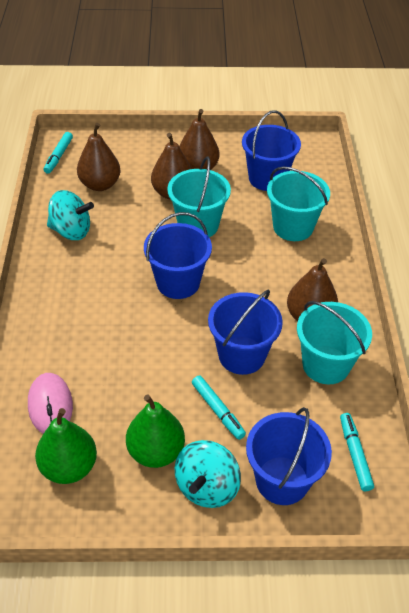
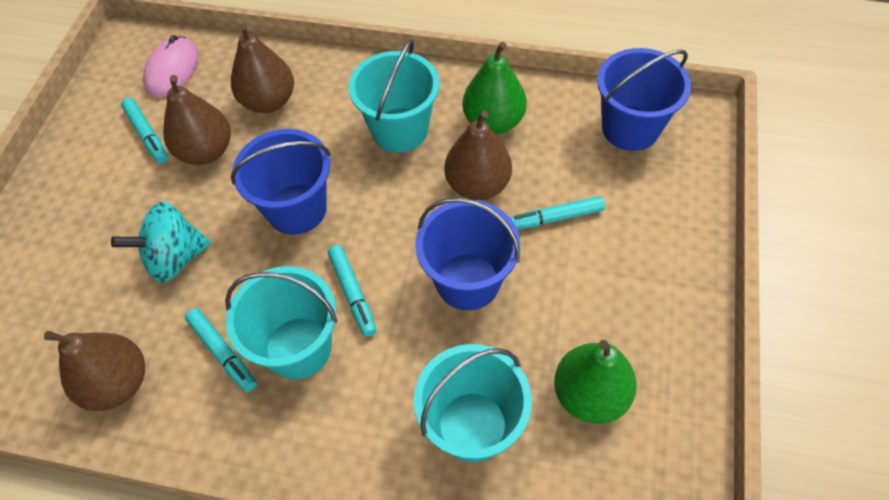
blue bucket: 4 -> 3
turquoise marker: 3 -> 4
turquoise spinning top: 2 -> 1

